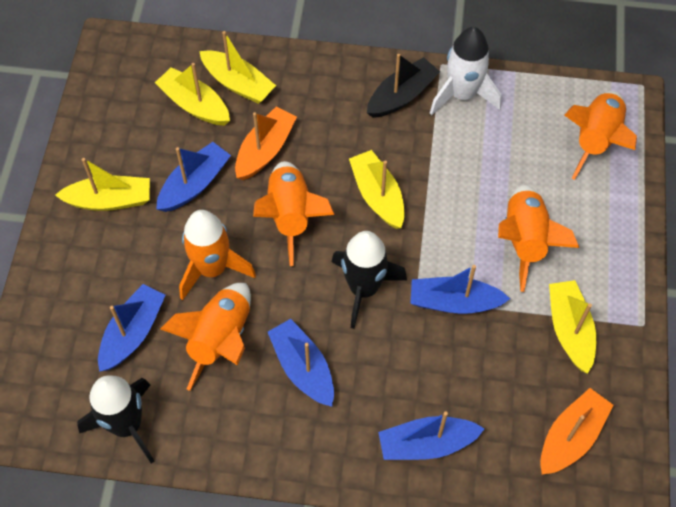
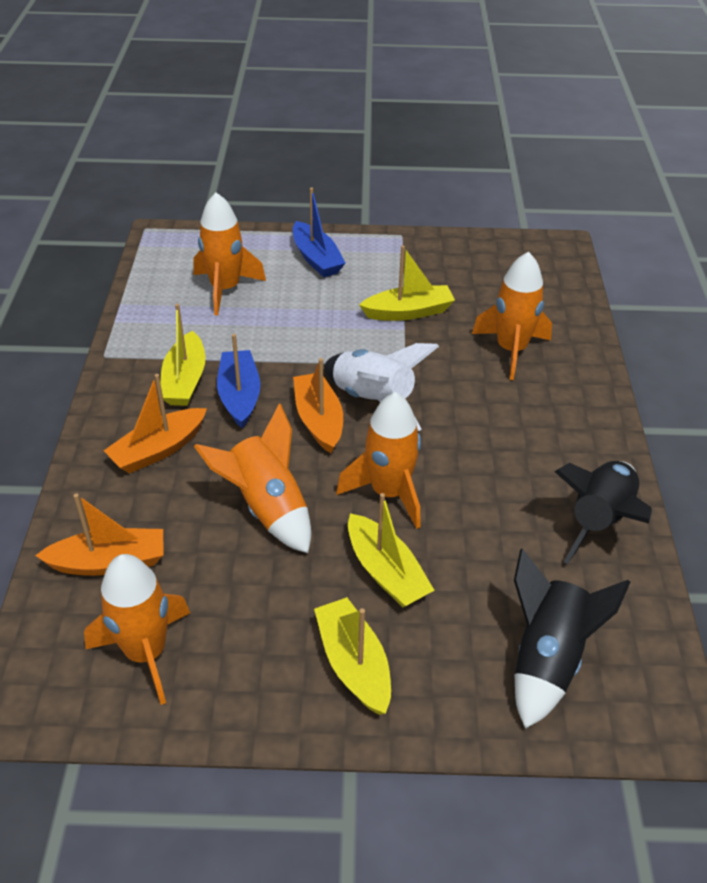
black boat: 1 -> 0
blue boat: 5 -> 2
orange boat: 2 -> 3
yellow boat: 5 -> 4

